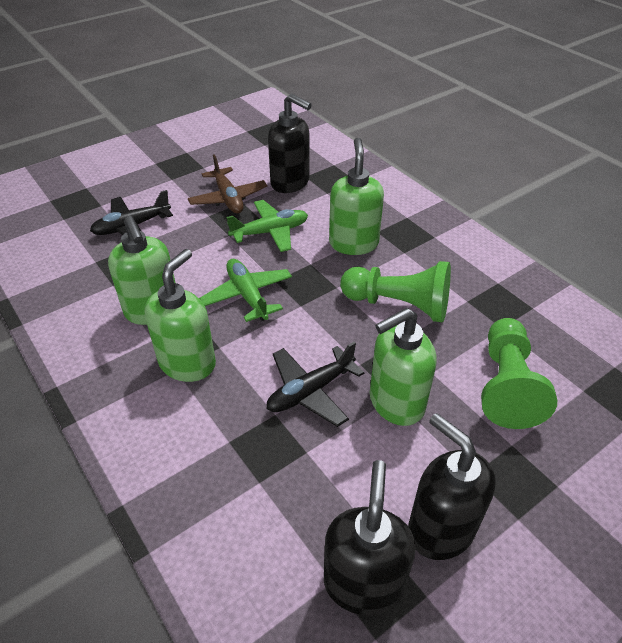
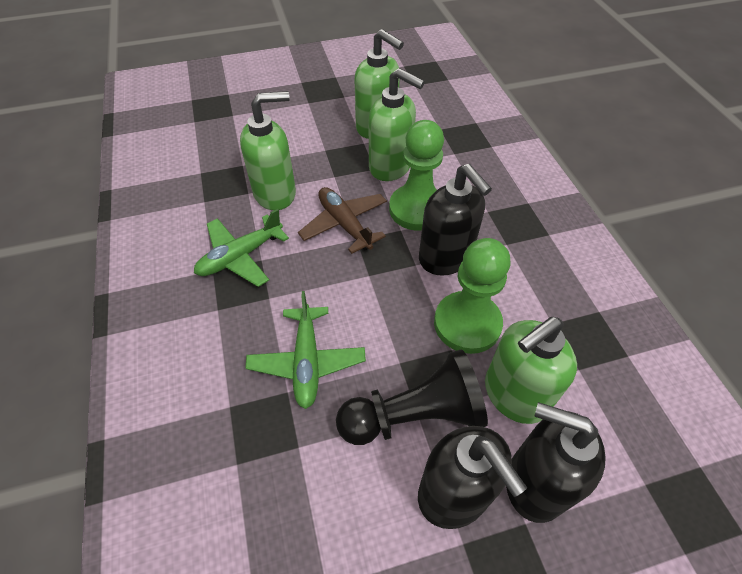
black pawn: 0 -> 1
black plane: 2 -> 0

